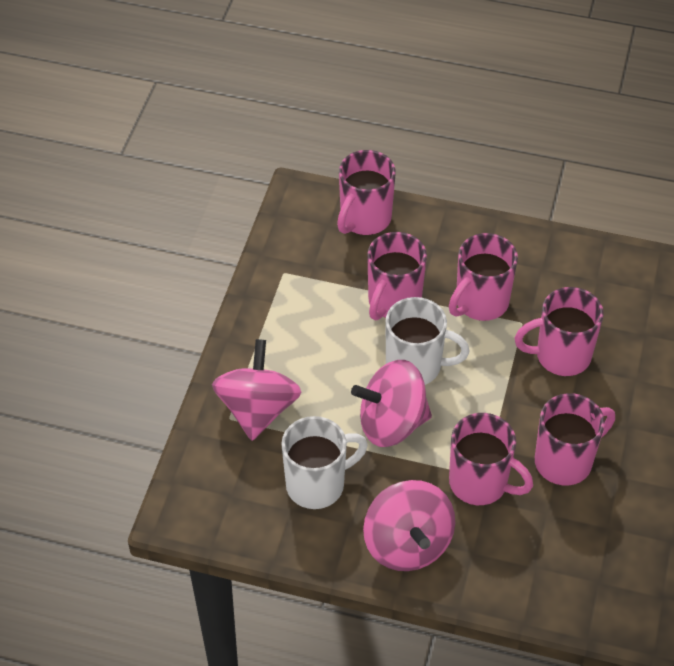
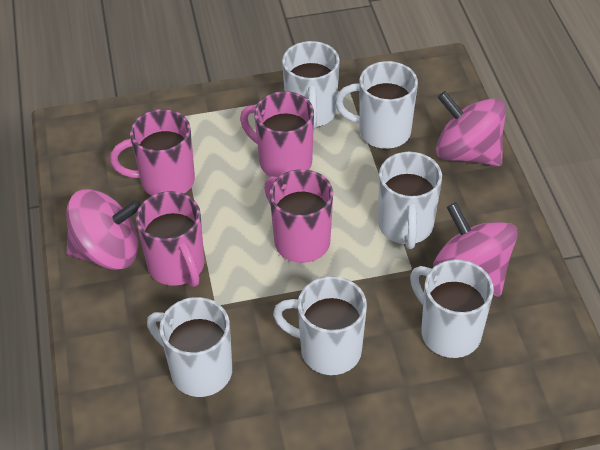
pink mug: 6 -> 4
white mug: 2 -> 6

